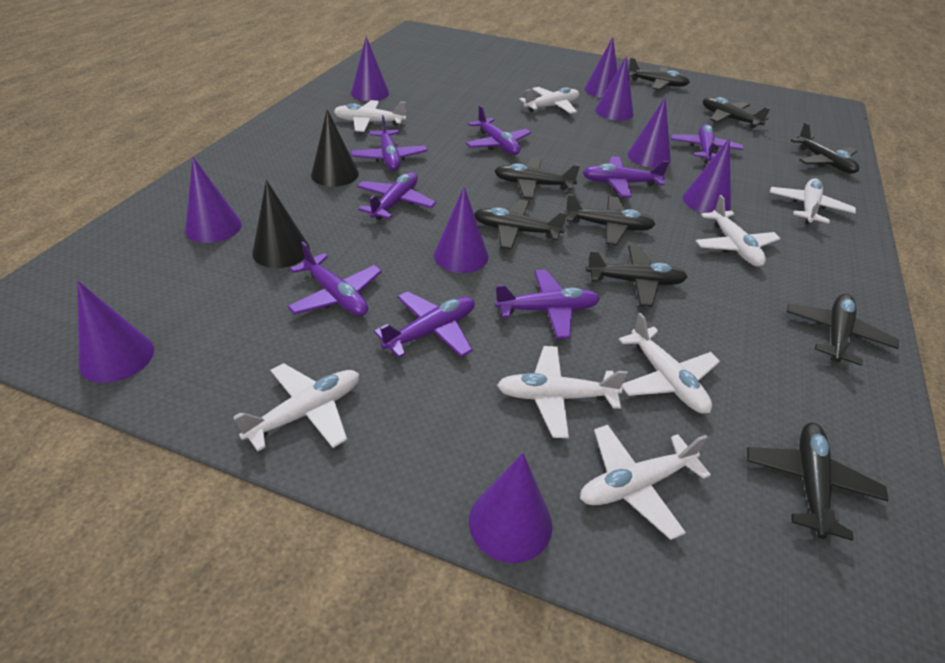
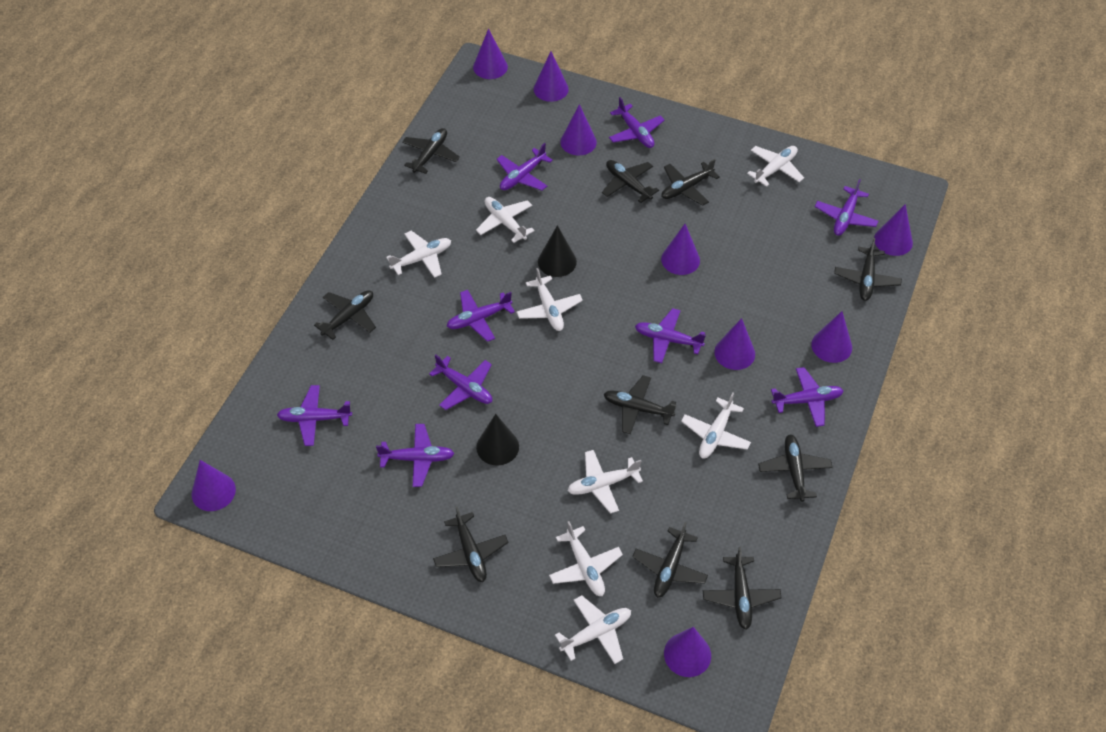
black plane: 9 -> 10
purple plane: 8 -> 9

